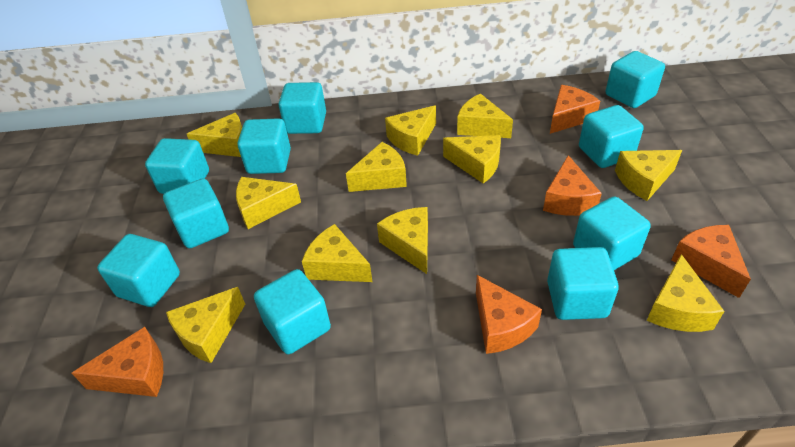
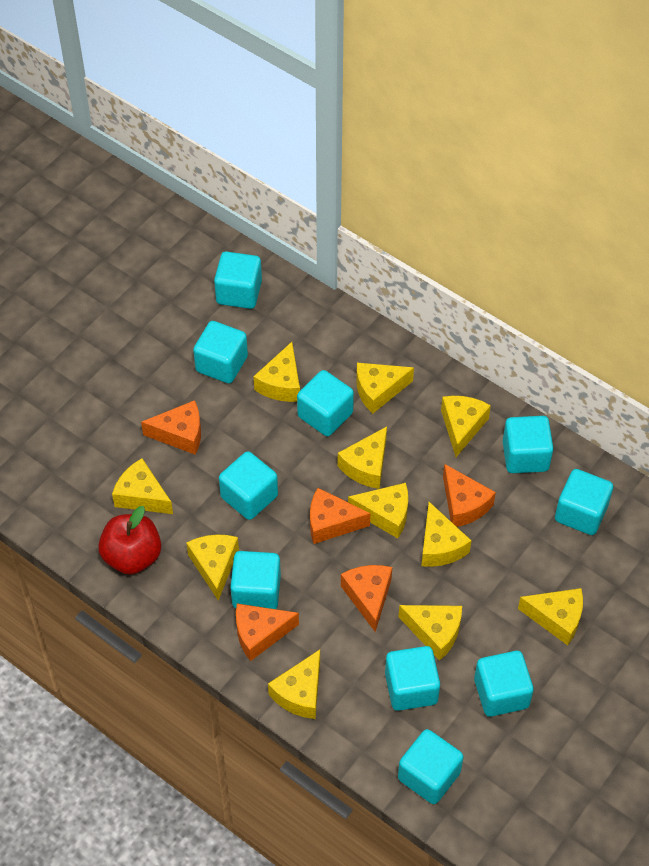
red apple: 0 -> 1

